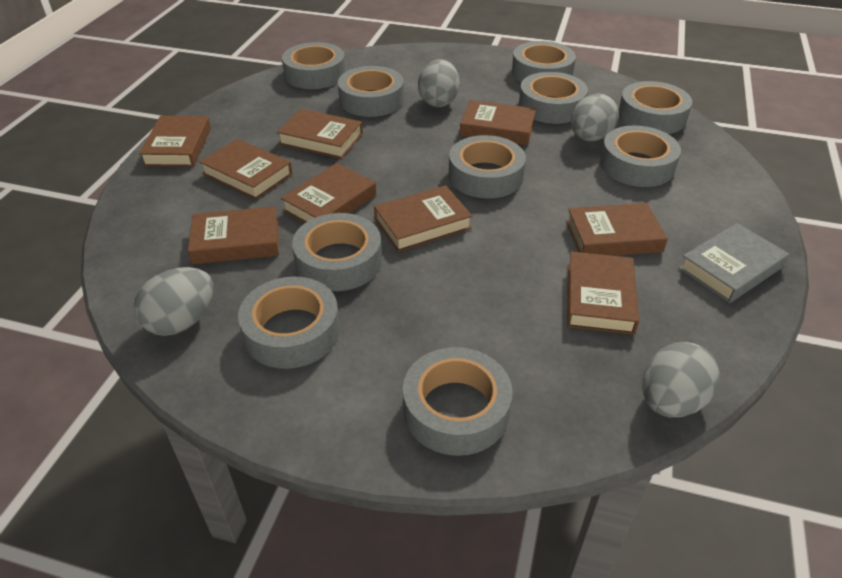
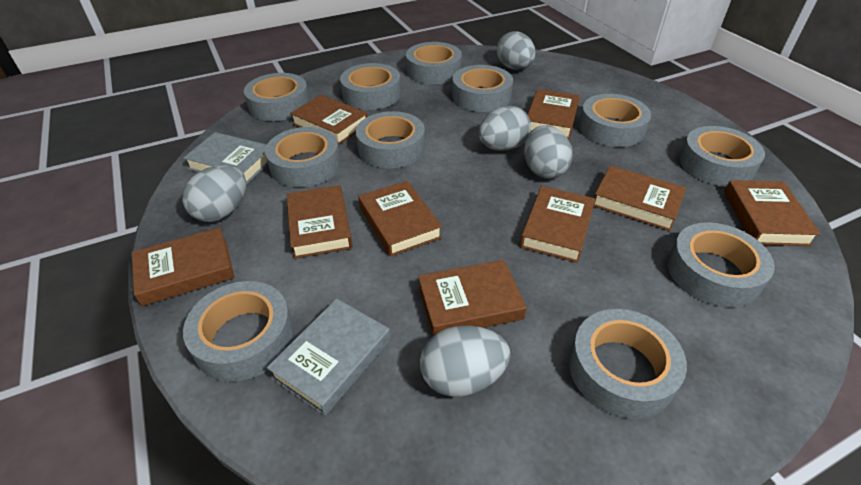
grey book: 1 -> 2
grey egg: 4 -> 5
grey tape: 10 -> 11

